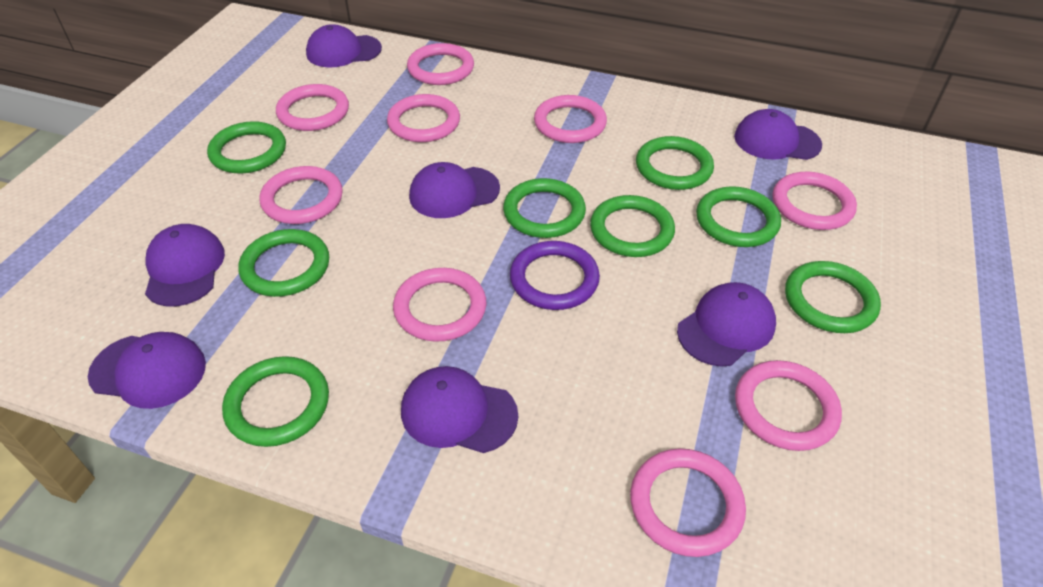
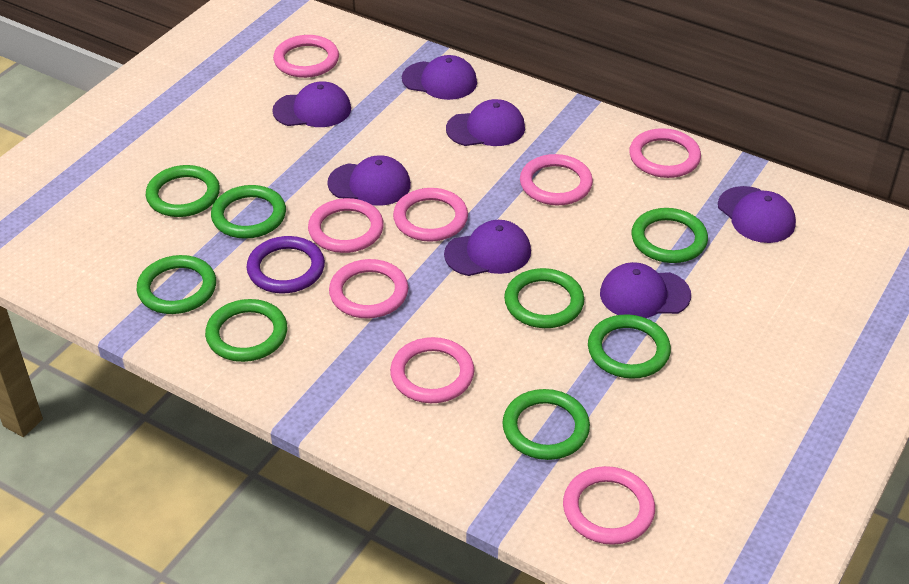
pink ring: 9 -> 8

